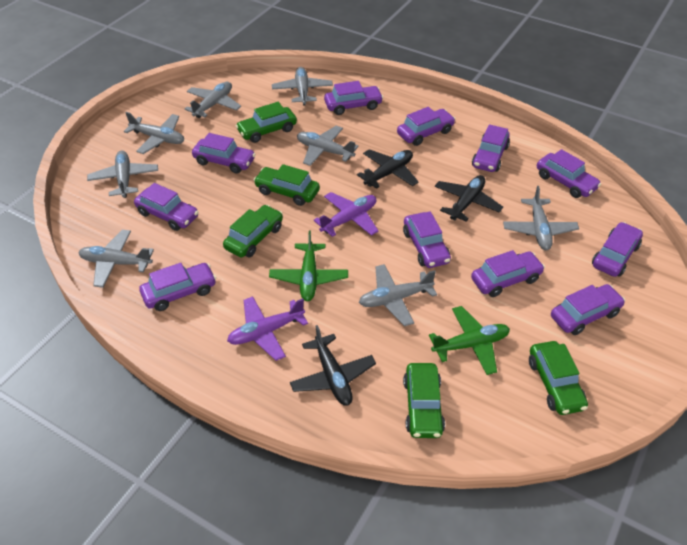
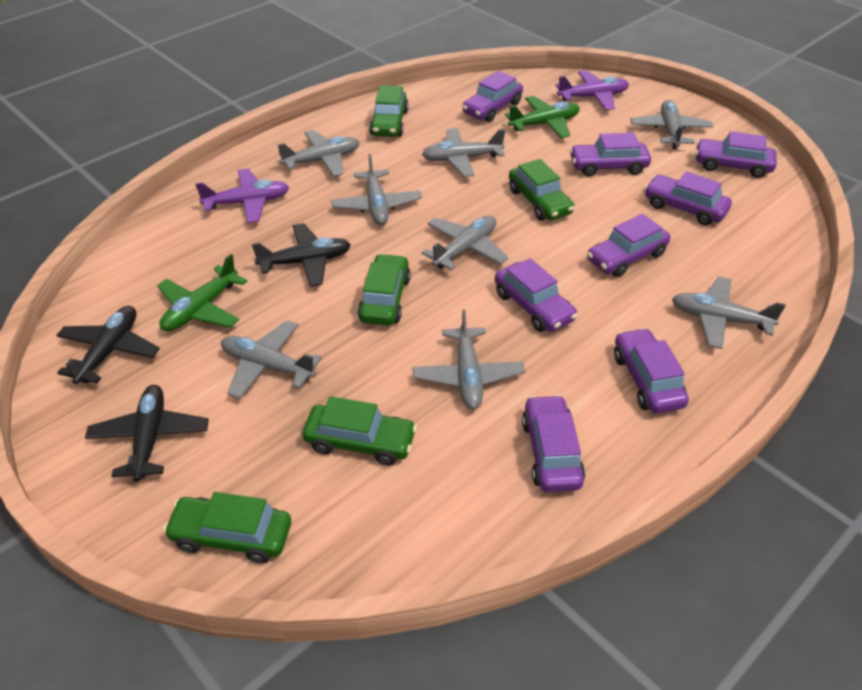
purple car: 11 -> 8

